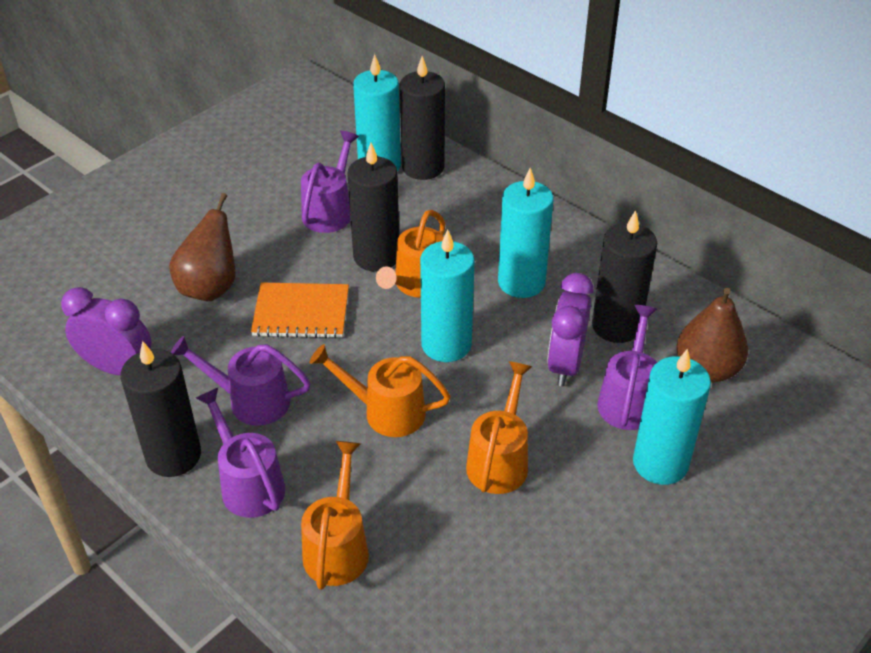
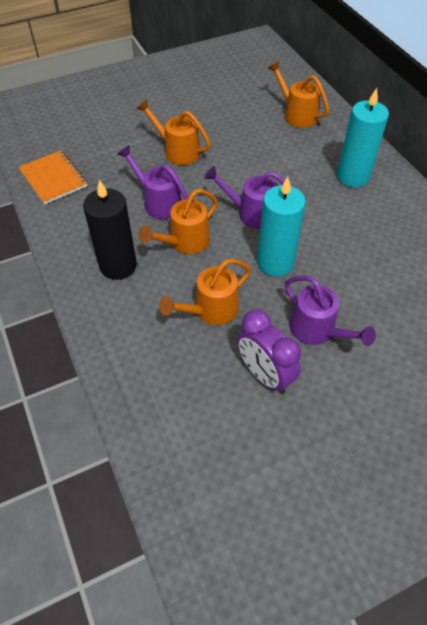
black candle: 4 -> 1
brown pear: 2 -> 0
purple clock: 2 -> 1
purple watering can: 4 -> 3
turquoise candle: 4 -> 2

